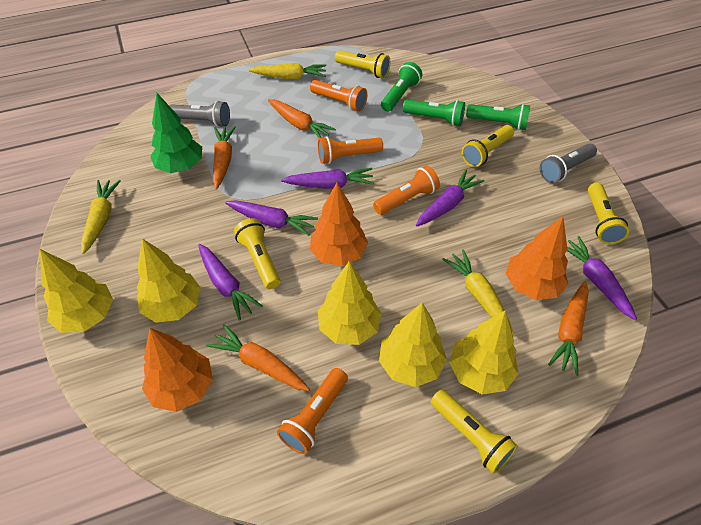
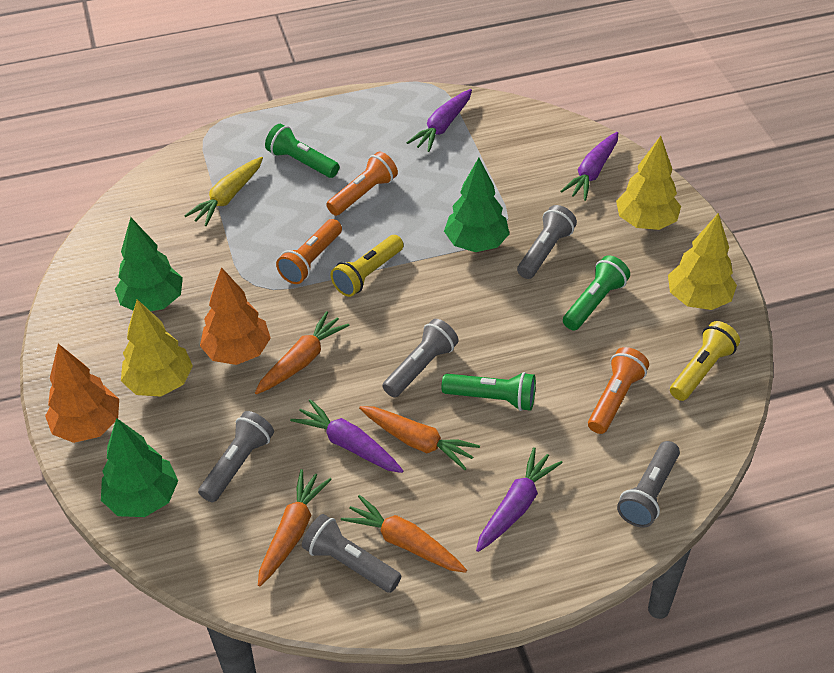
green tree: 1 -> 3
grey flashlight: 2 -> 5
orange flashlight: 4 -> 3
orange tree: 3 -> 2
purple carrot: 5 -> 4
yellow carrot: 3 -> 1
yellow flashlight: 5 -> 2
yellow tree: 5 -> 3

